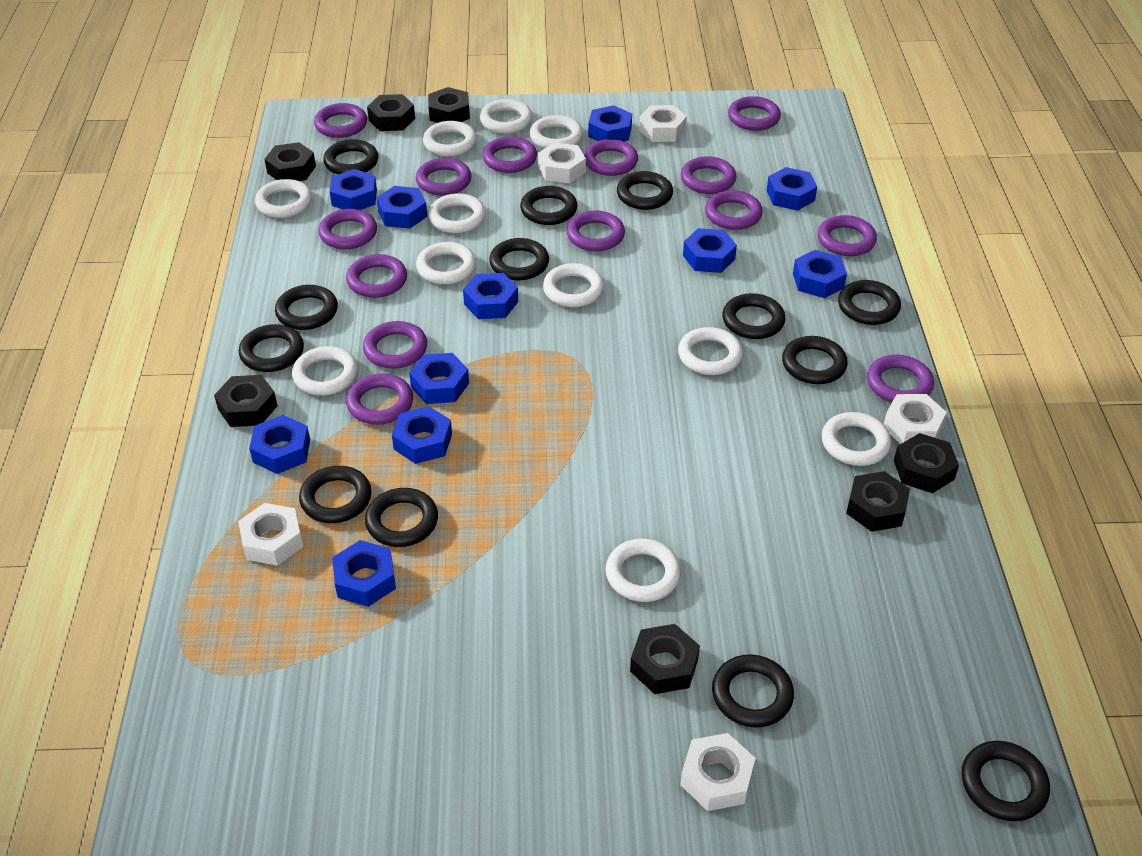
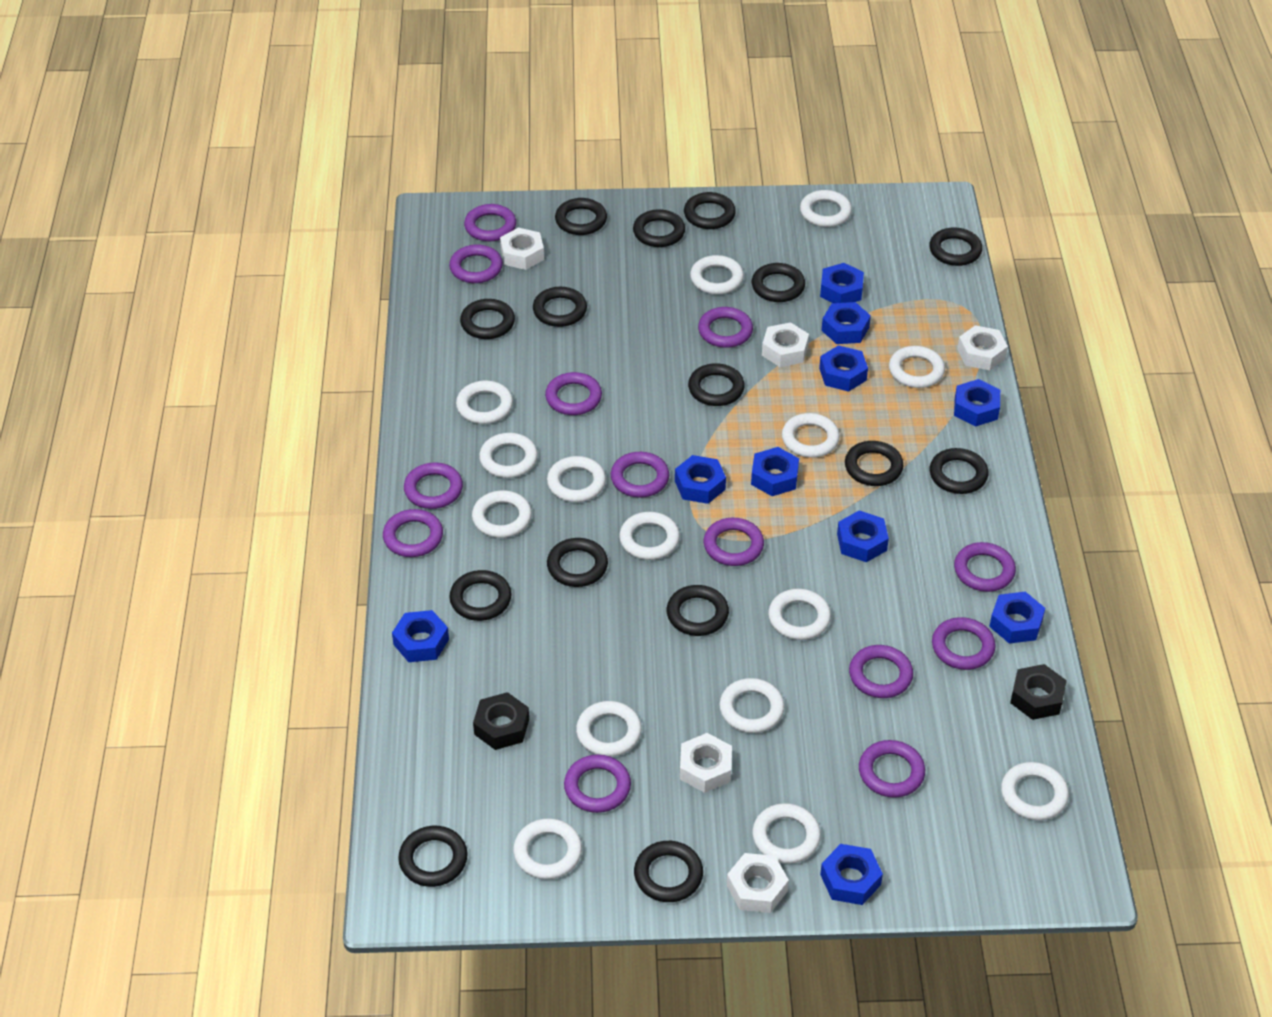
black nut: 7 -> 2
black ring: 13 -> 15
blue nut: 11 -> 10
purple ring: 14 -> 13
white ring: 11 -> 15

